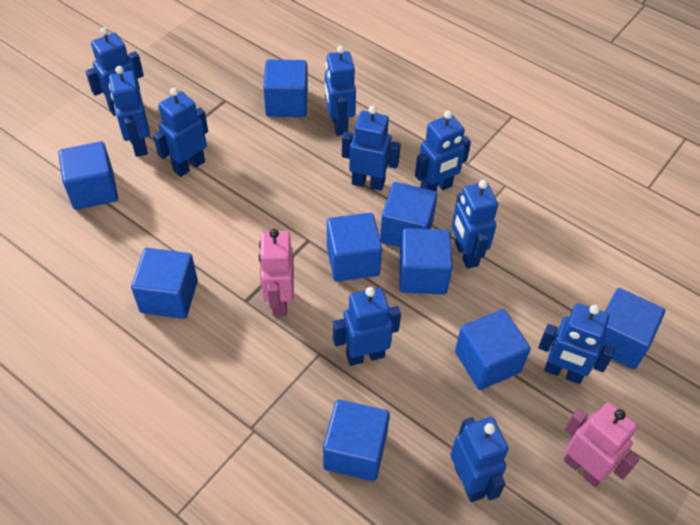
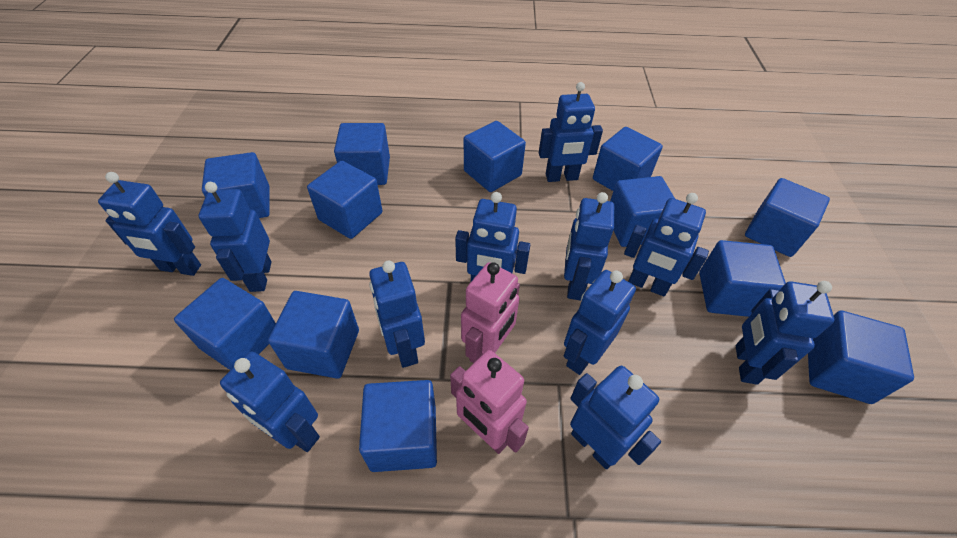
blue cube: 9 -> 12
blue robot: 10 -> 11

